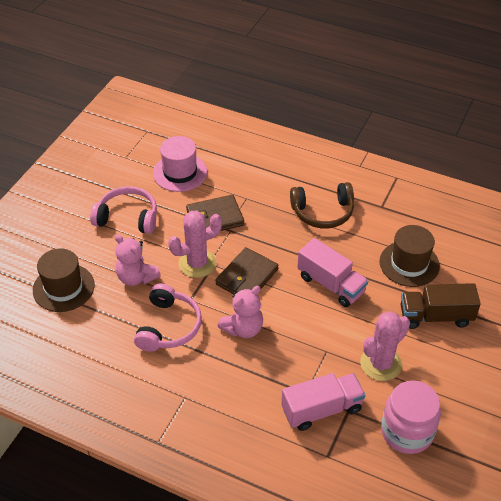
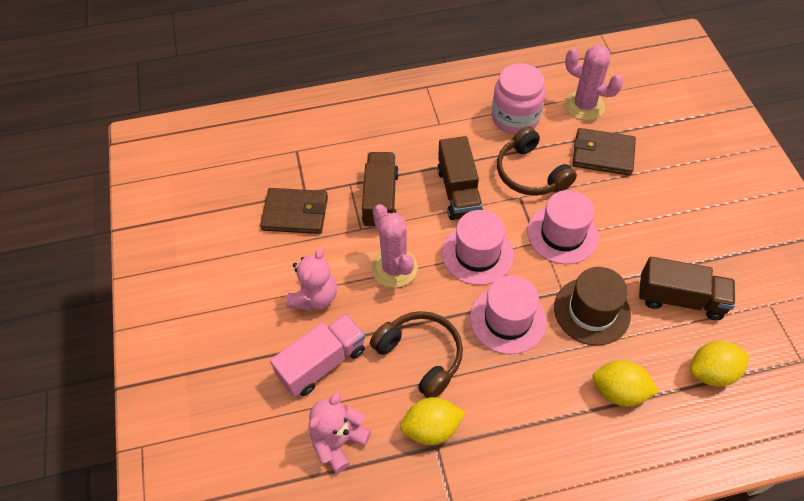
brown hat: 2 -> 1
brown headphones: 1 -> 2
brown truck: 1 -> 3
pink hat: 1 -> 3
pink headphones: 2 -> 0
pink truck: 2 -> 1
yellow lemon: 0 -> 3

